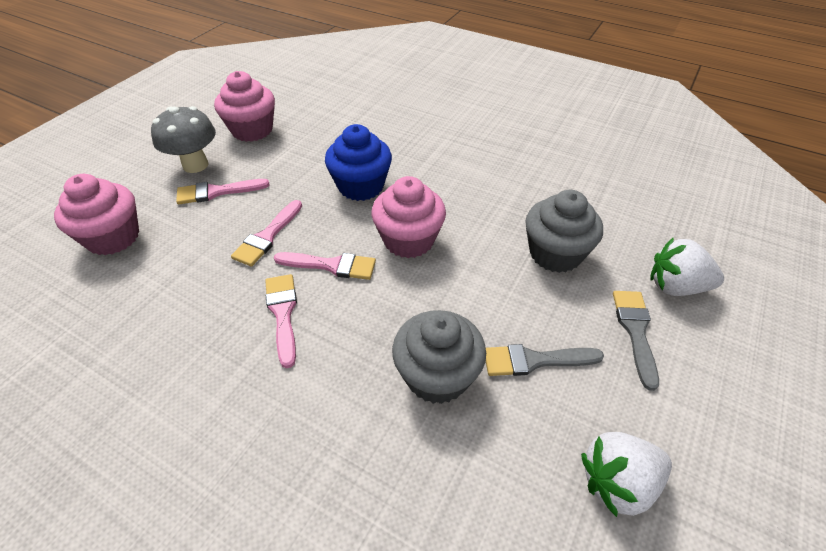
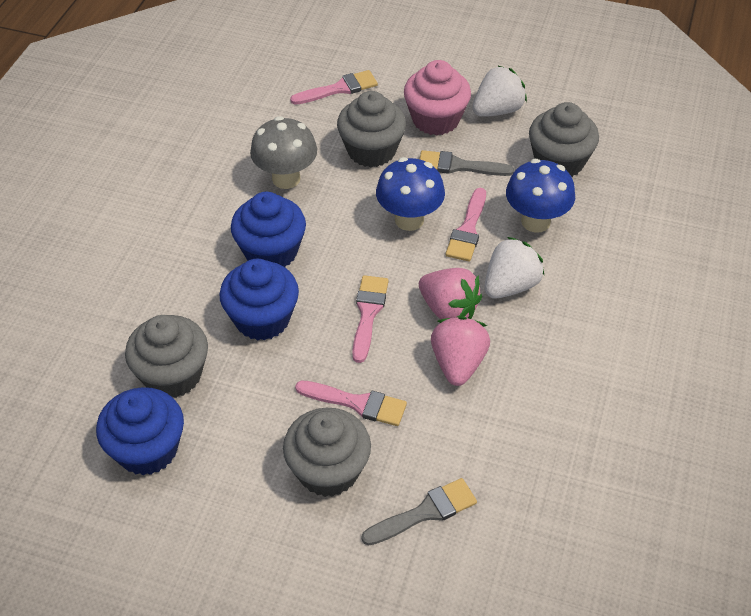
blue cupcake: 1 -> 3
blue mushroom: 0 -> 2
grey cupcake: 2 -> 4
pink cupcake: 3 -> 1
pink strawberry: 0 -> 2

